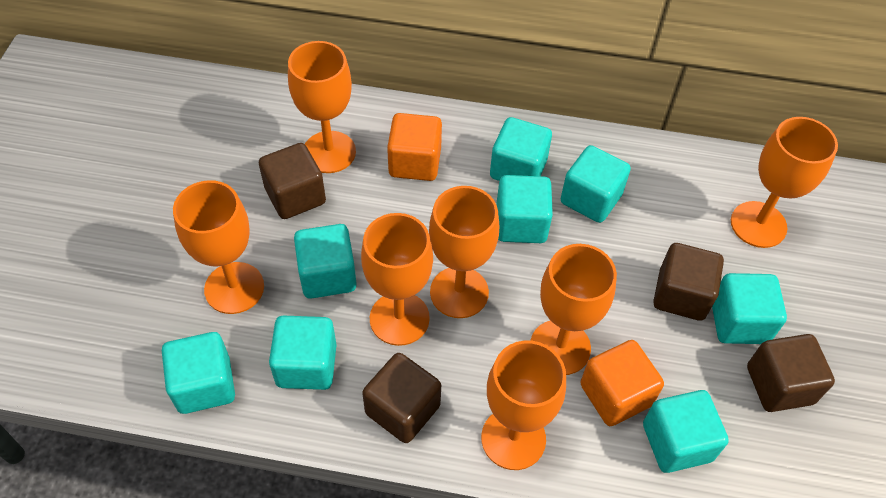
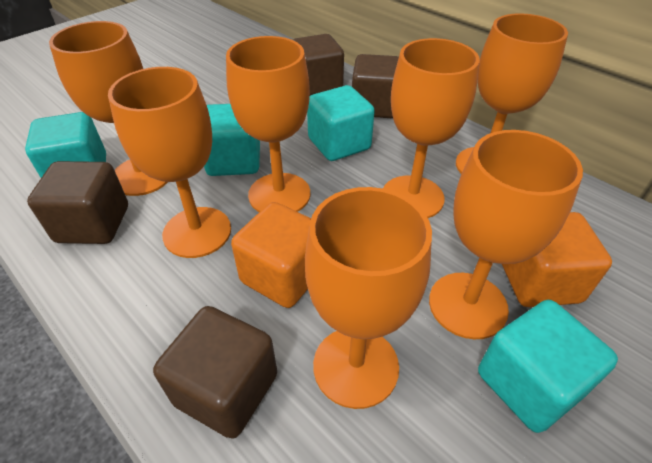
turquoise cube: 8 -> 4

